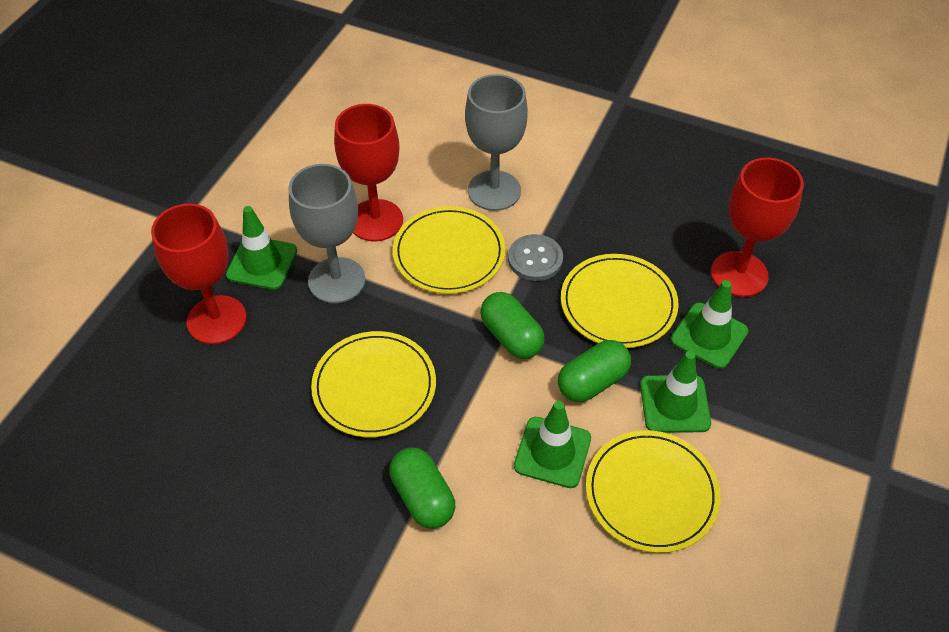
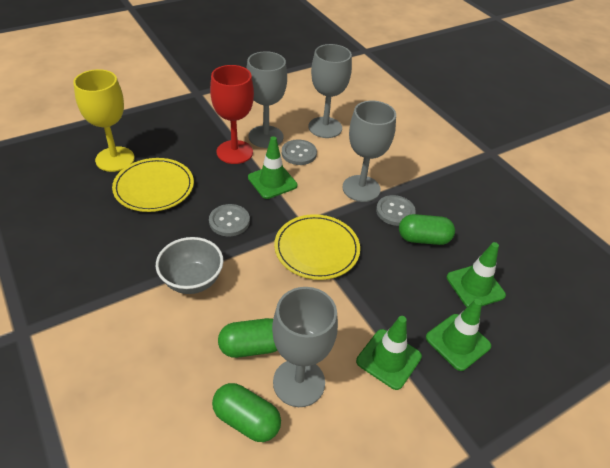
grey bowl: 0 -> 1
grey button: 1 -> 3
grey goblet: 2 -> 4
red goblet: 3 -> 1
yellow goblet: 0 -> 1
yellow plate: 4 -> 2

